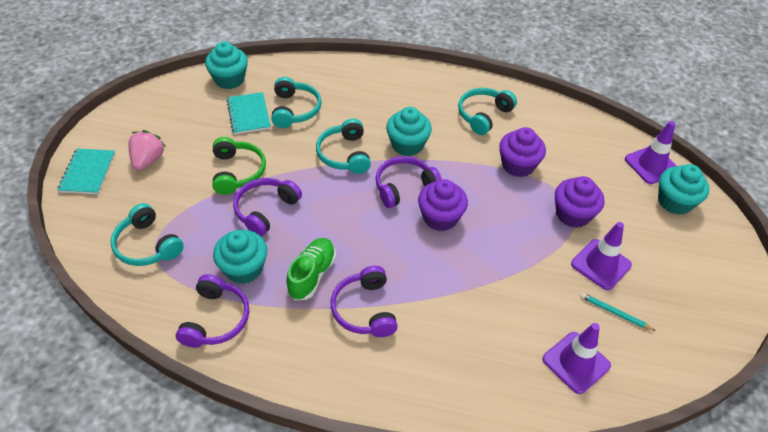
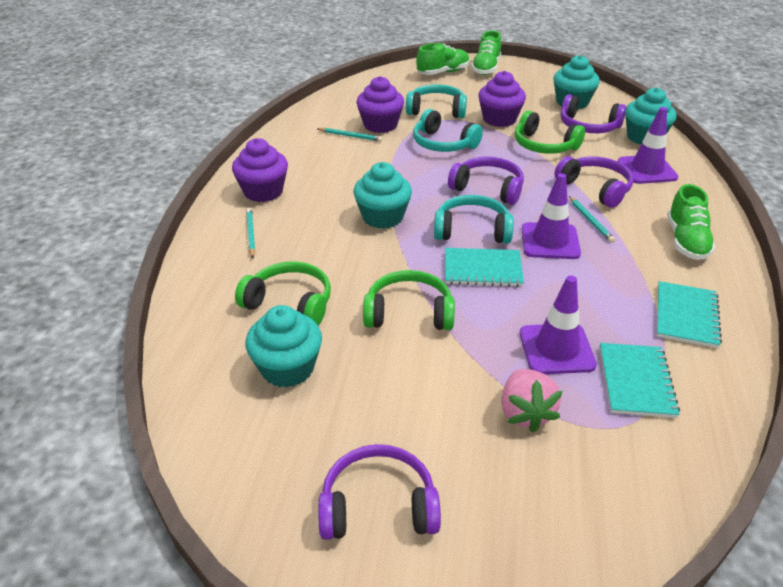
green headphones: 1 -> 3
green shoe: 1 -> 3
turquoise headphones: 4 -> 3
turquoise notebook: 2 -> 3
turquoise pencil: 1 -> 3

